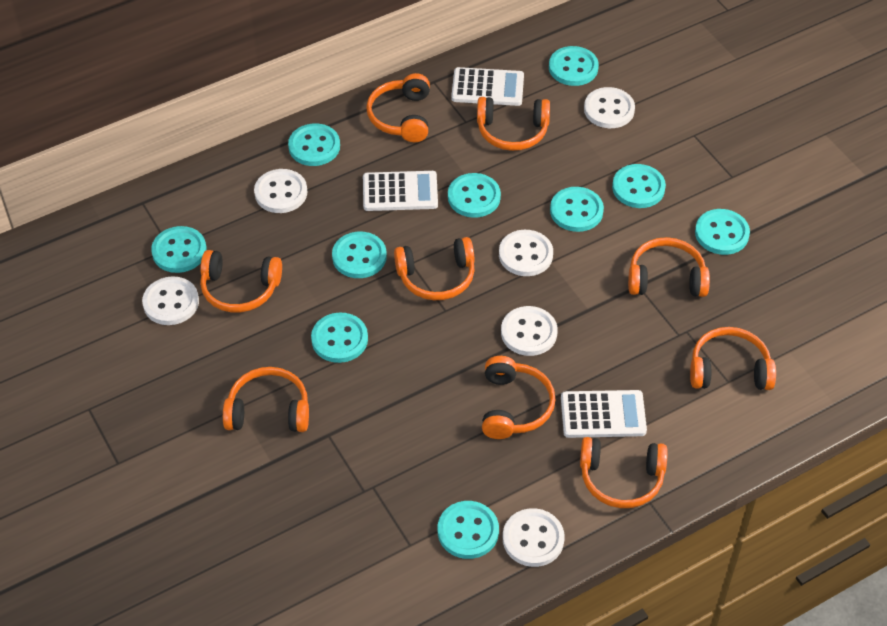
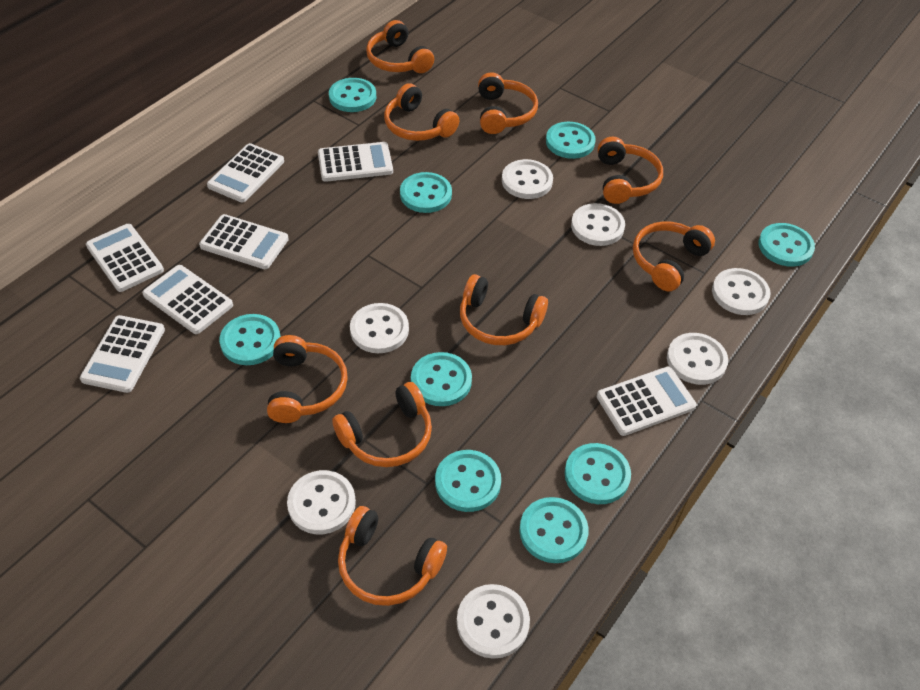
turquoise button: 10 -> 9
white button: 6 -> 7
white calculator: 3 -> 7

